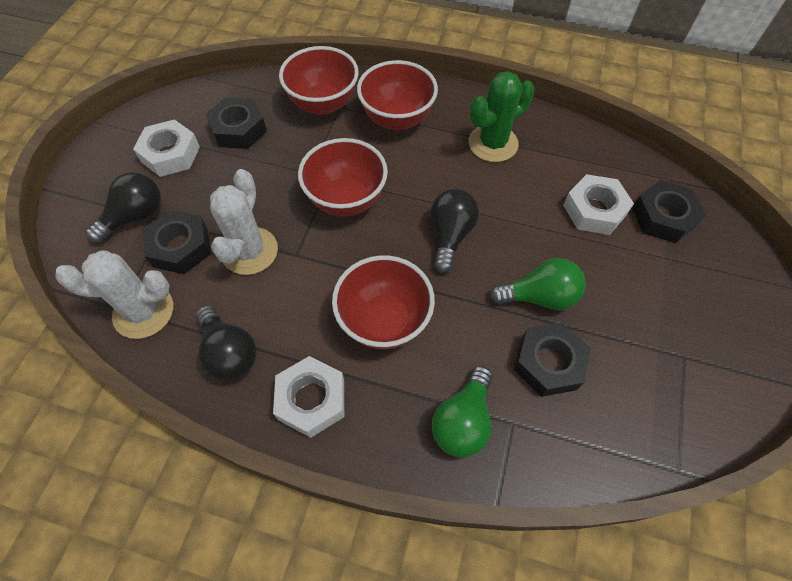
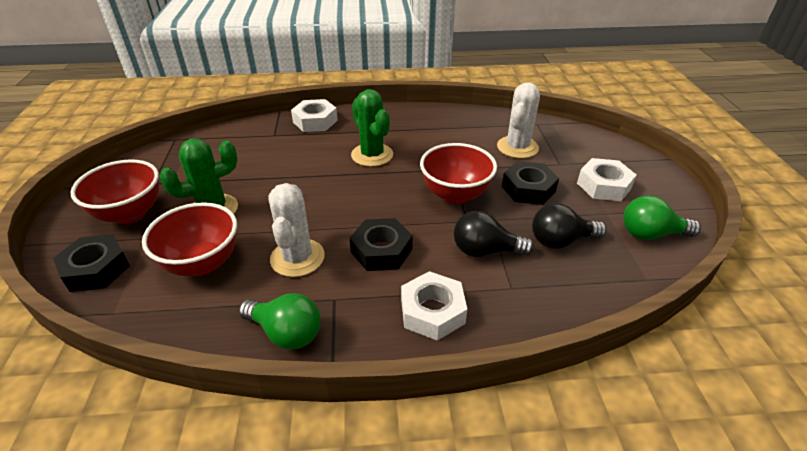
black light bulb: 3 -> 2
black nut: 4 -> 3
green cactus: 1 -> 2
red bowl: 4 -> 3

